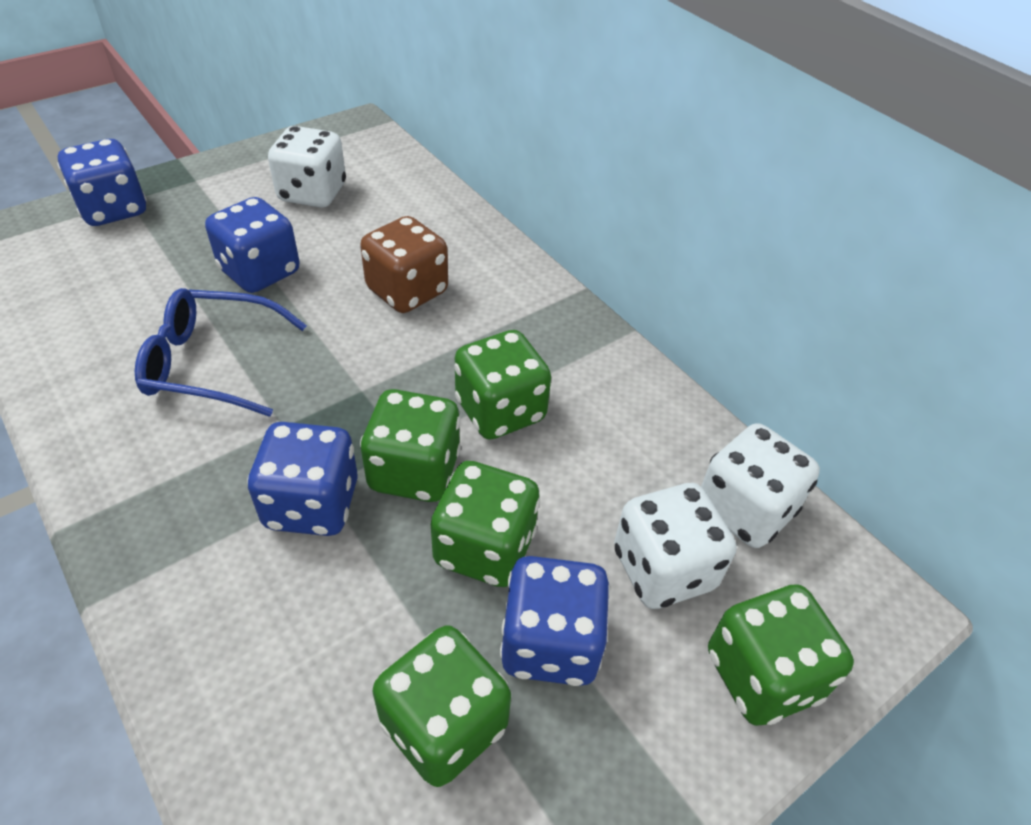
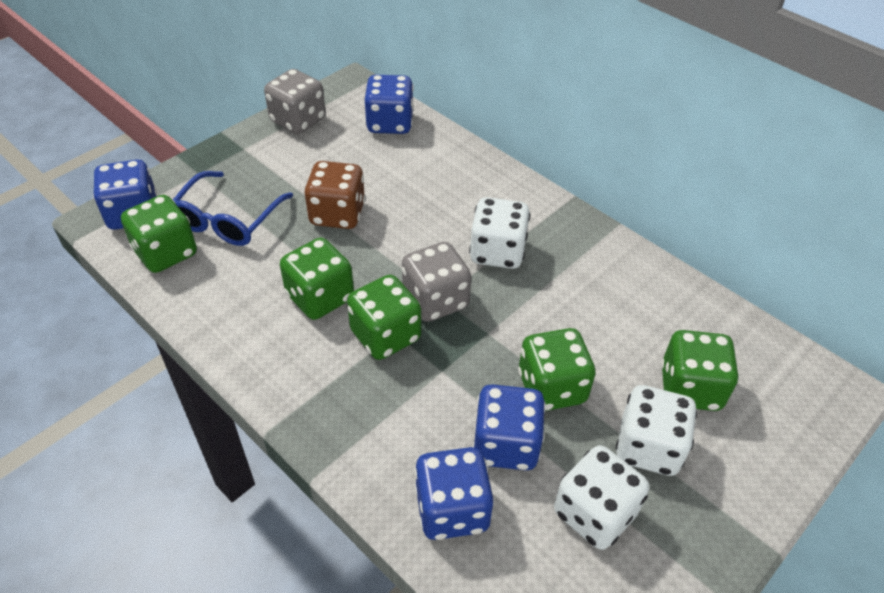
grey dice: 0 -> 2

